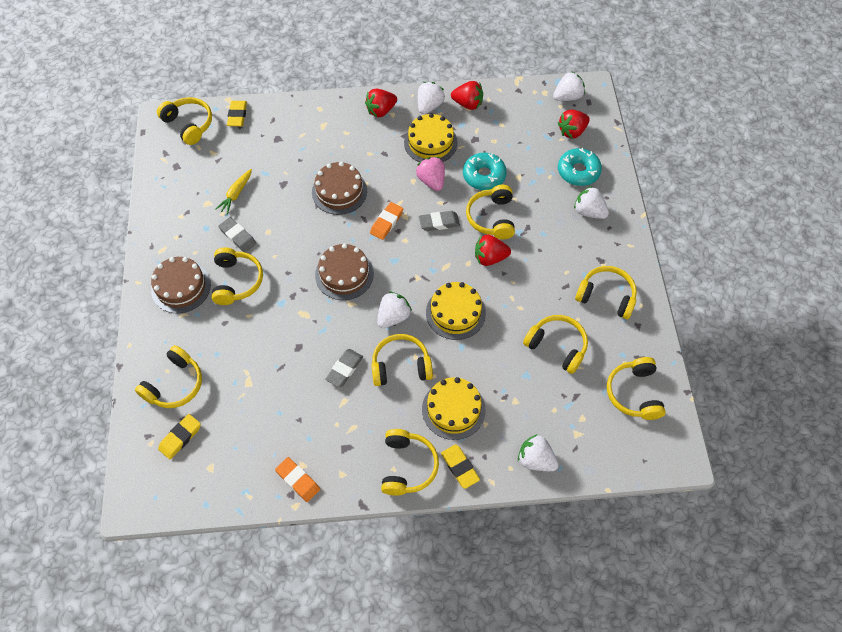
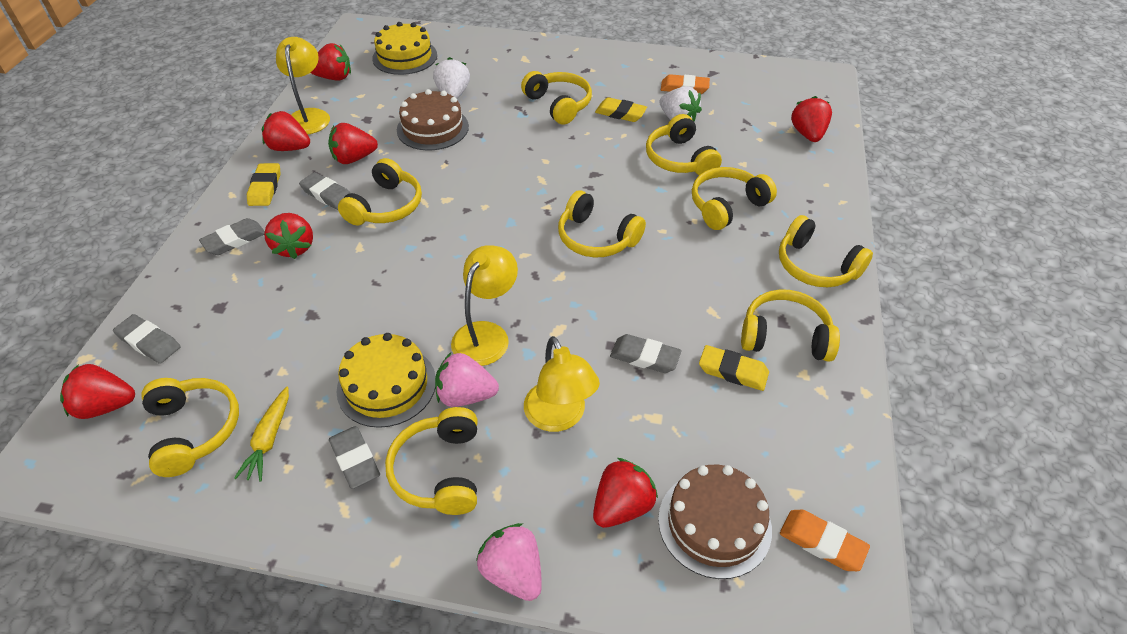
brown cake: 3 -> 2
grey eraser: 3 -> 5
pink strawberry: 1 -> 2
red strawberry: 4 -> 7
turquoise donut: 2 -> 0
white strawberry: 5 -> 2
yellow cake: 3 -> 2
yellow lamp: 0 -> 3

